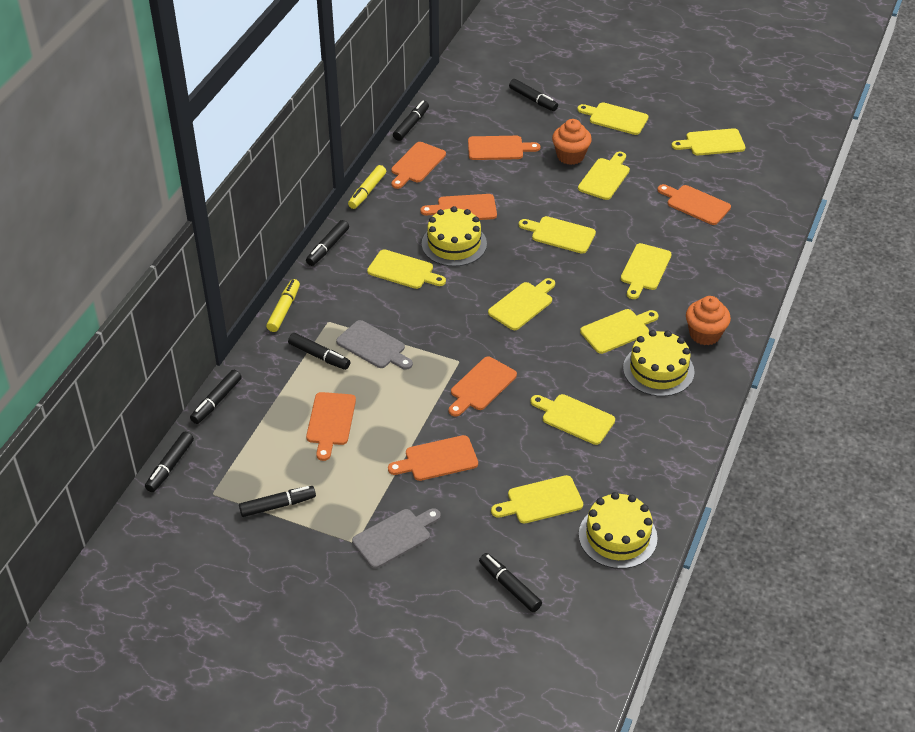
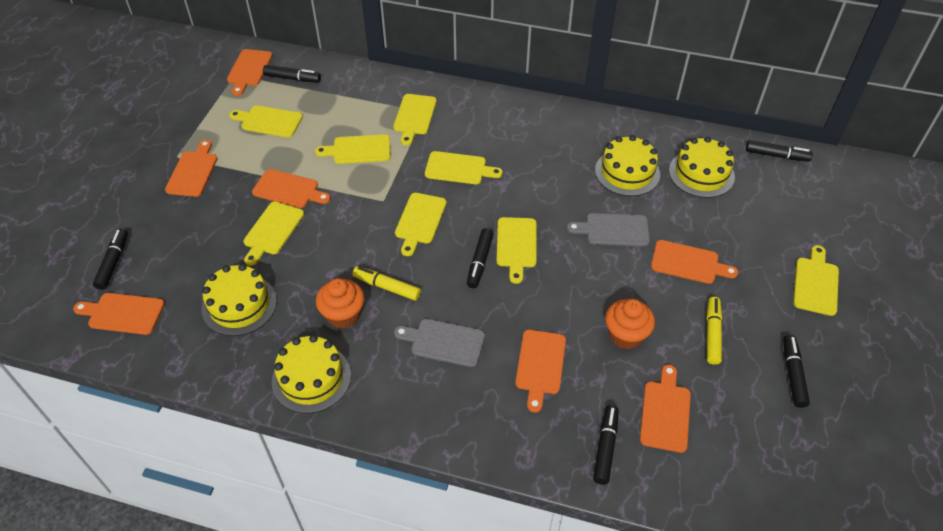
black marker: 8 -> 6
yellow cake: 3 -> 4
yellow cutting board: 10 -> 8

